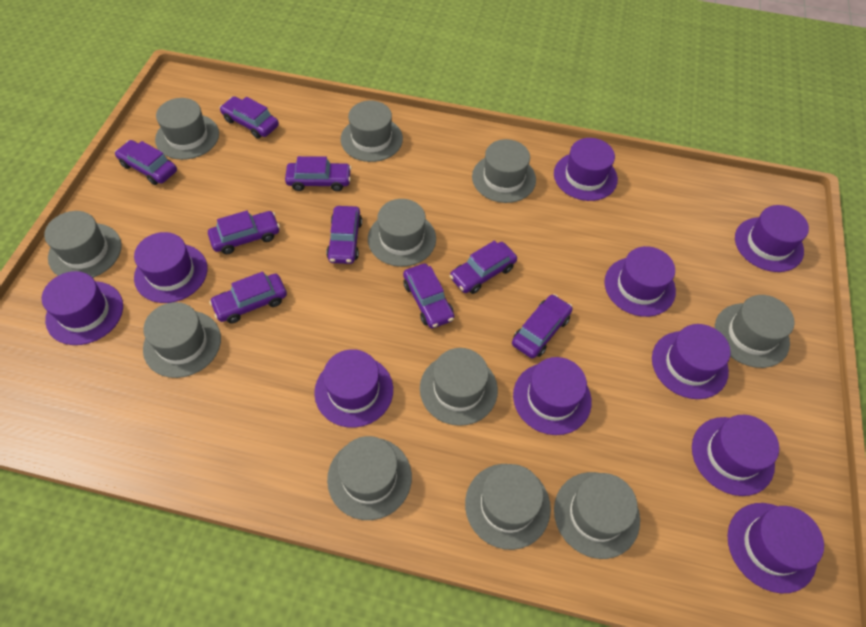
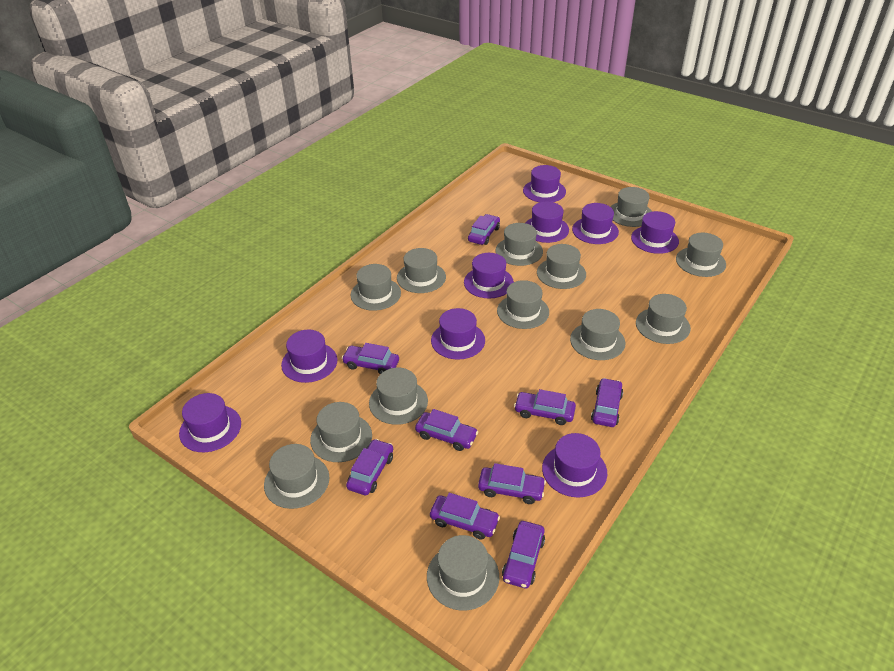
grey hat: 11 -> 13
purple hat: 10 -> 9

